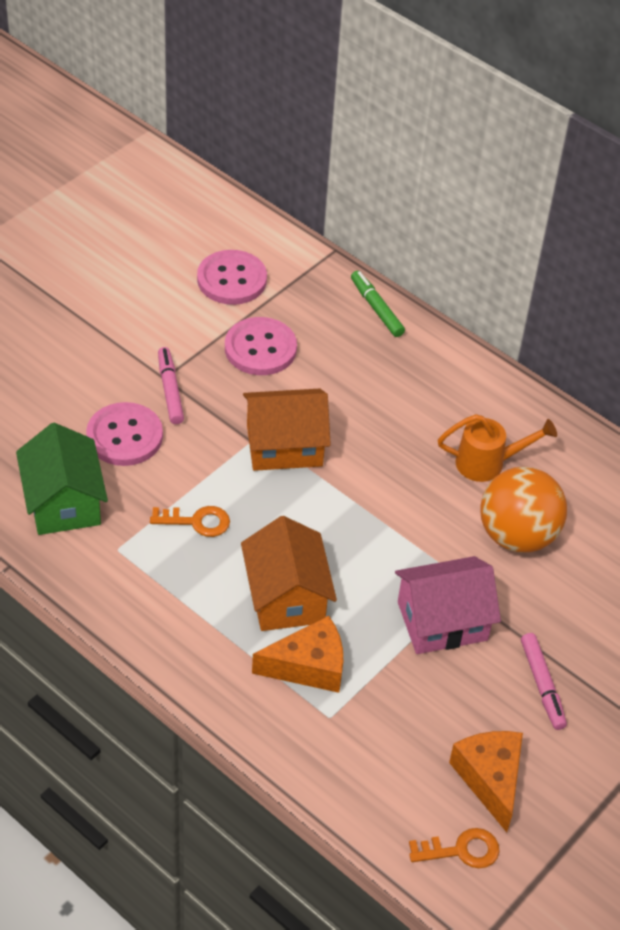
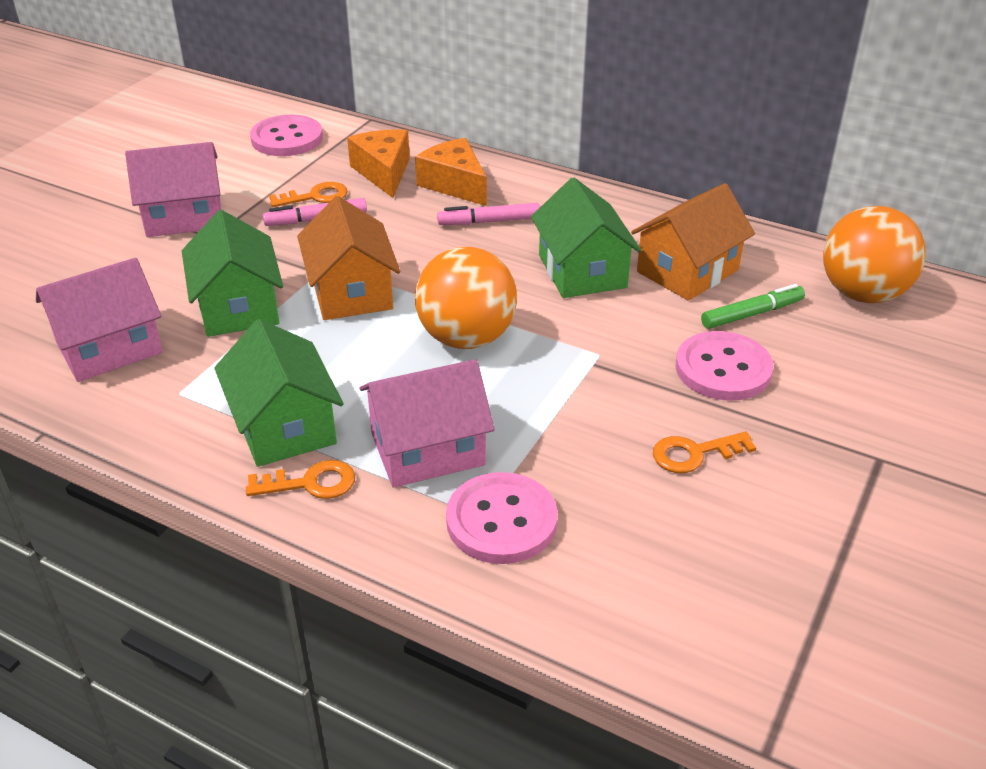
green house: 1 -> 3
orange ball: 1 -> 2
orange key: 2 -> 3
orange watering can: 1 -> 0
pink house: 1 -> 3

